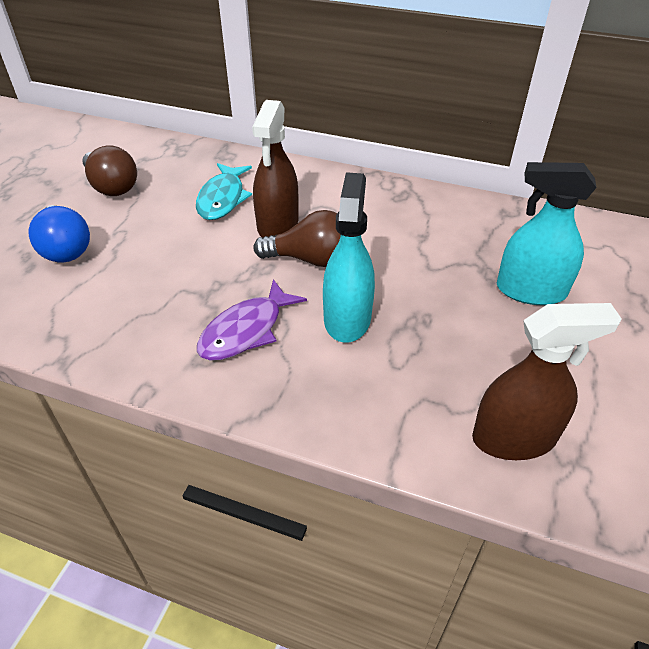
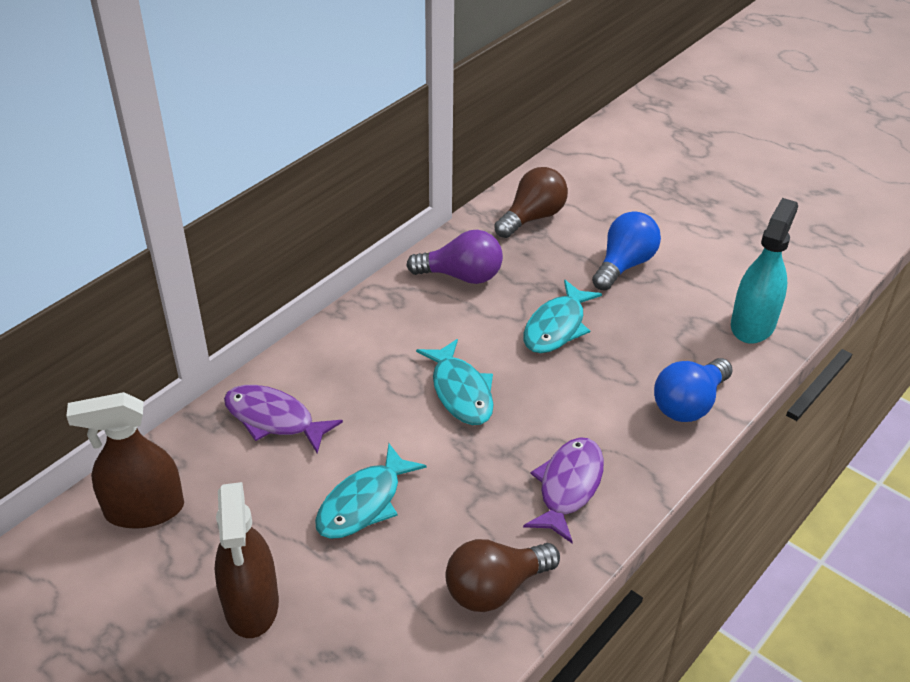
blue light bulb: 1 -> 2
purple fish: 1 -> 2
purple light bulb: 0 -> 1
turquoise fish: 1 -> 3
turquoise spray bottle: 2 -> 1

